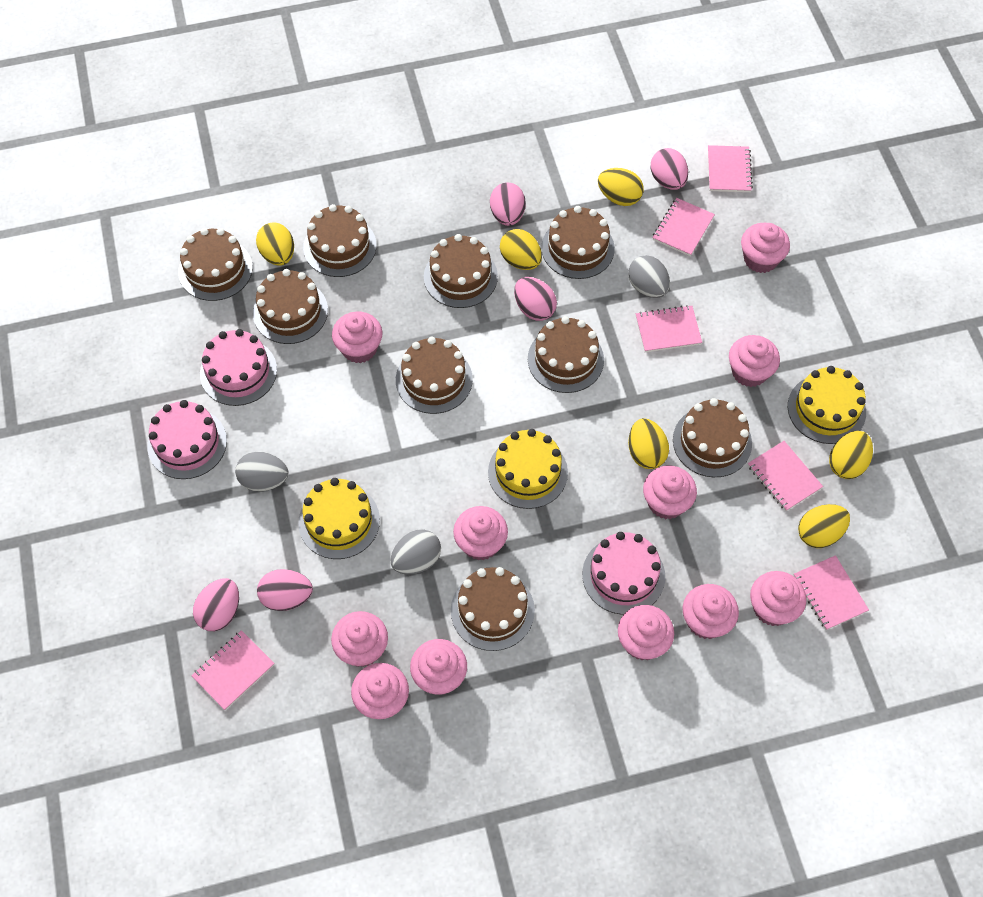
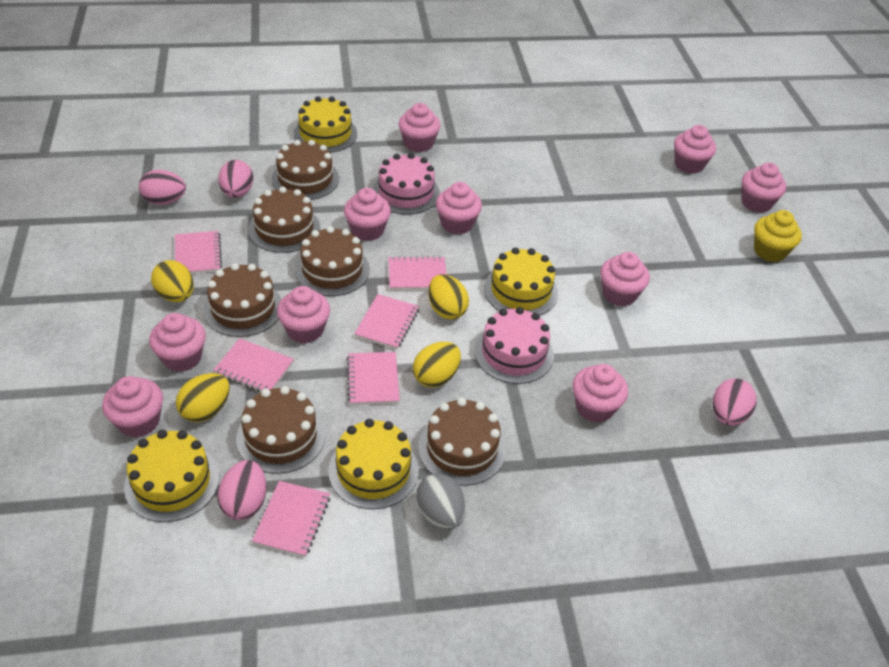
brown cake: 9 -> 6
grey egg: 3 -> 1
pink cake: 3 -> 2
pink cupcake: 11 -> 10
pink egg: 5 -> 4
yellow cake: 3 -> 4
yellow cupcake: 0 -> 1
yellow egg: 6 -> 4

